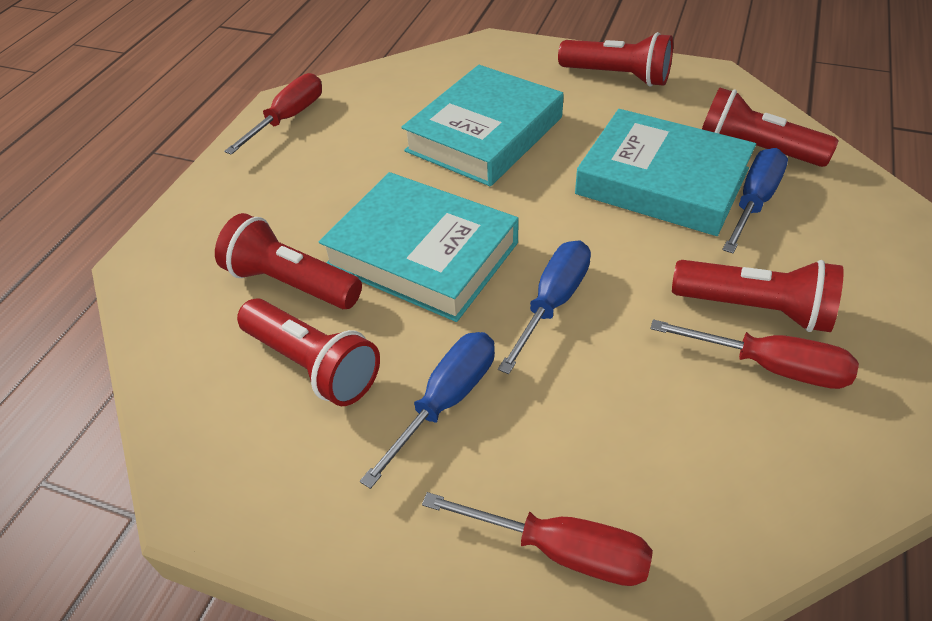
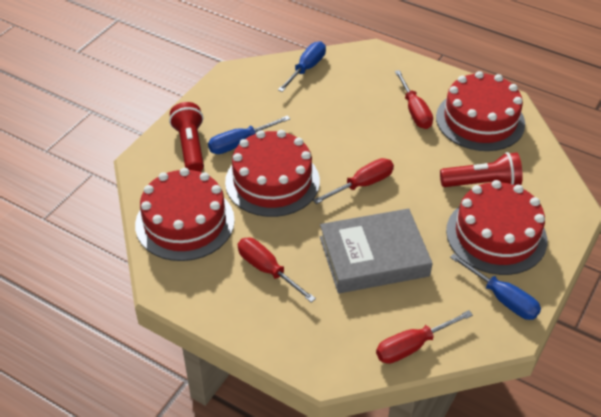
grey book: 0 -> 1
red cake: 0 -> 4
red flashlight: 5 -> 2
red screwdriver: 3 -> 4
turquoise book: 3 -> 0

